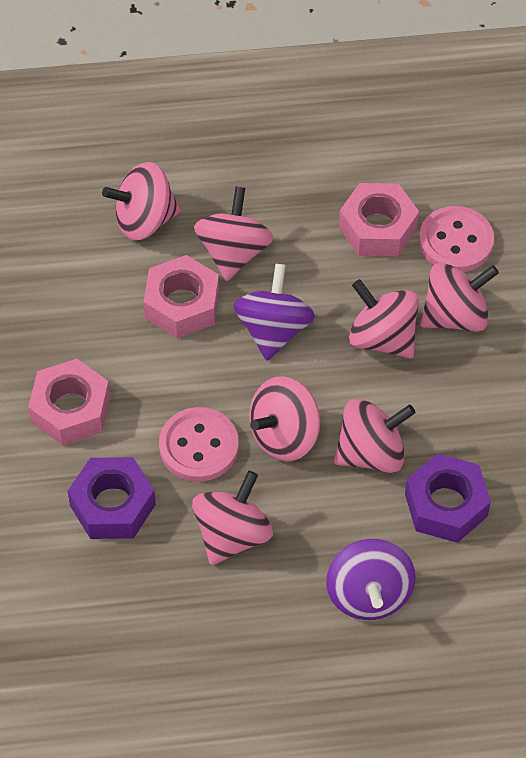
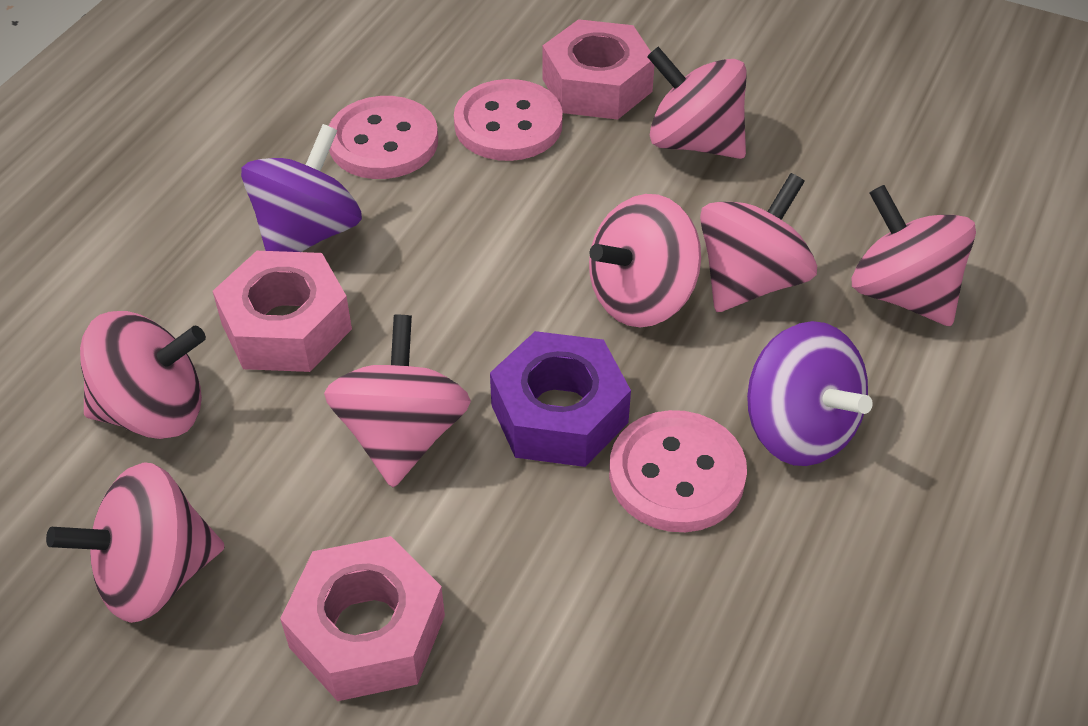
pink button: 2 -> 3
purple nut: 2 -> 1

